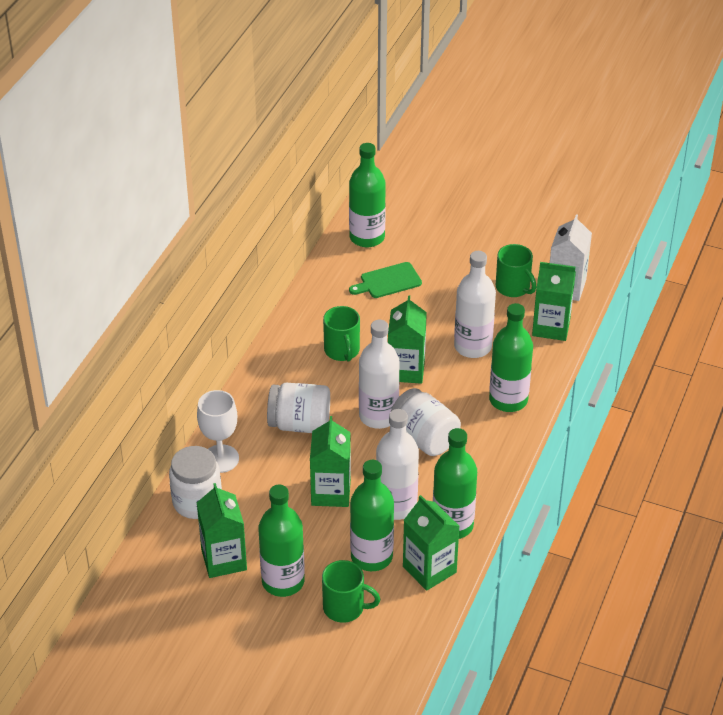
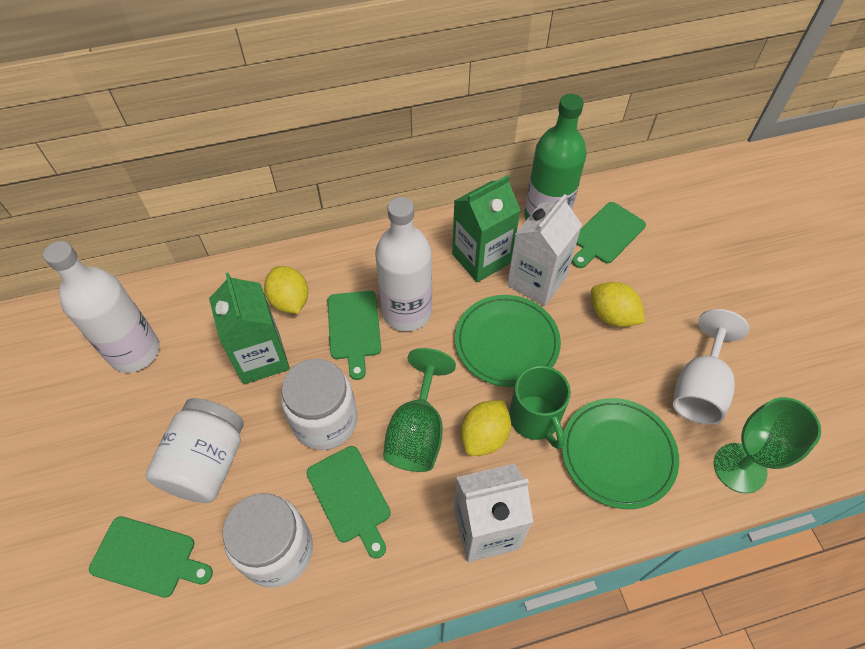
green bottle: 5 -> 1
green carton: 5 -> 2
green cutting board: 1 -> 4
green goblet: 0 -> 2
green mug: 3 -> 1
green plate: 0 -> 2
white bottle: 3 -> 2
white carton: 1 -> 2
yellow lemon: 0 -> 3

